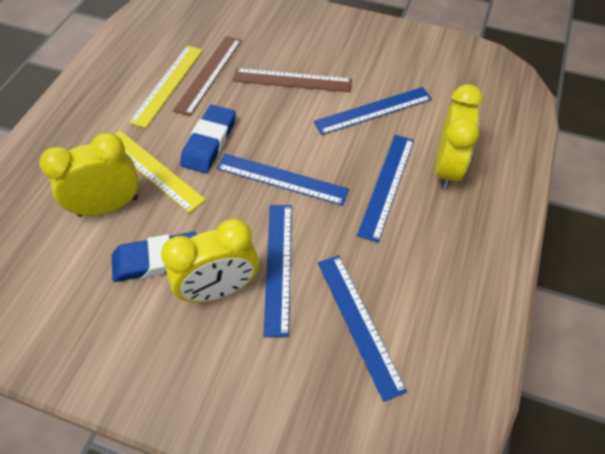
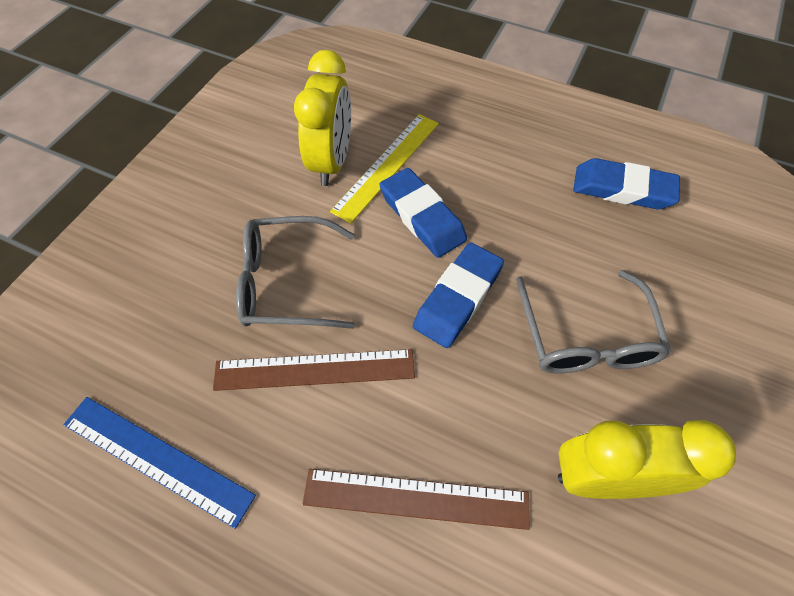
blue eraser: 2 -> 3
blue ruler: 5 -> 1
grey glasses: 0 -> 2
yellow clock: 3 -> 2
yellow ruler: 2 -> 1

